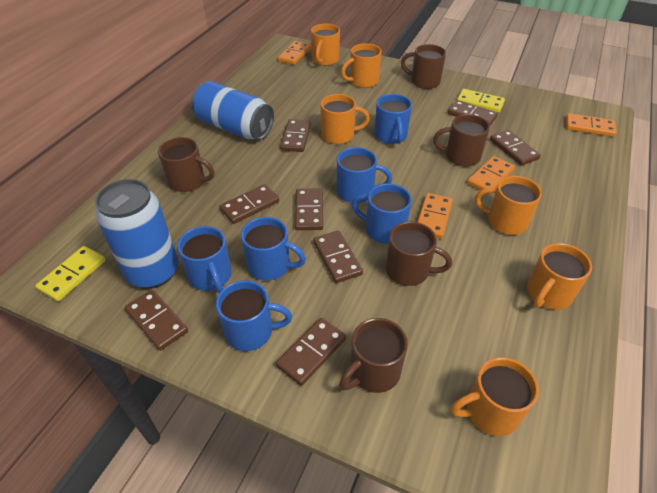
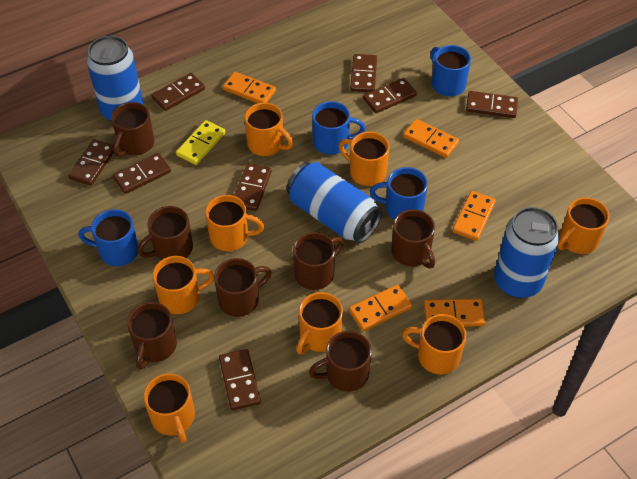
blue can: 2 -> 3
blue mug: 6 -> 4
brown mug: 5 -> 7
orange domino: 4 -> 5
orange mug: 6 -> 8
yellow domino: 2 -> 1

